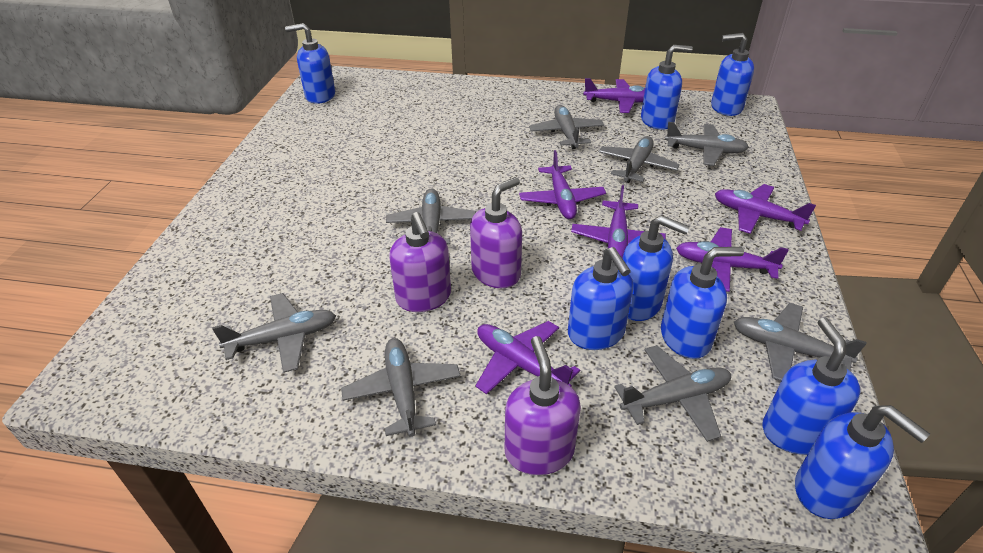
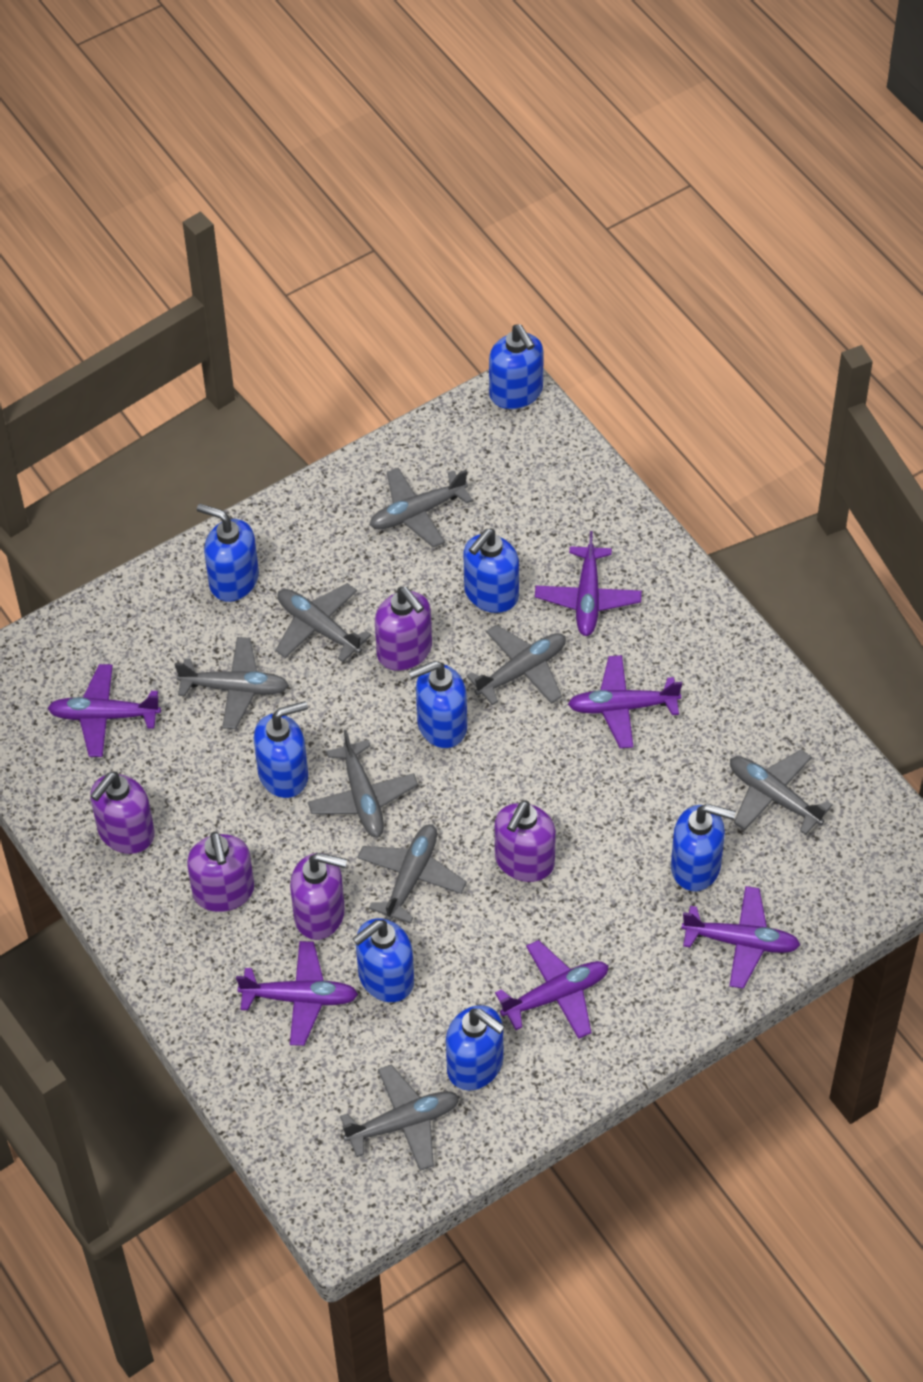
purple soap dispenser: 3 -> 5

